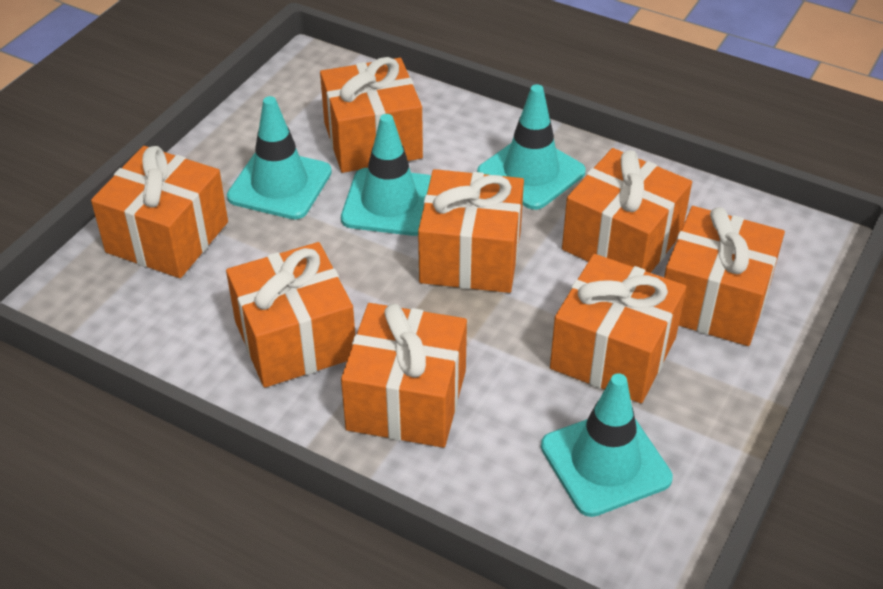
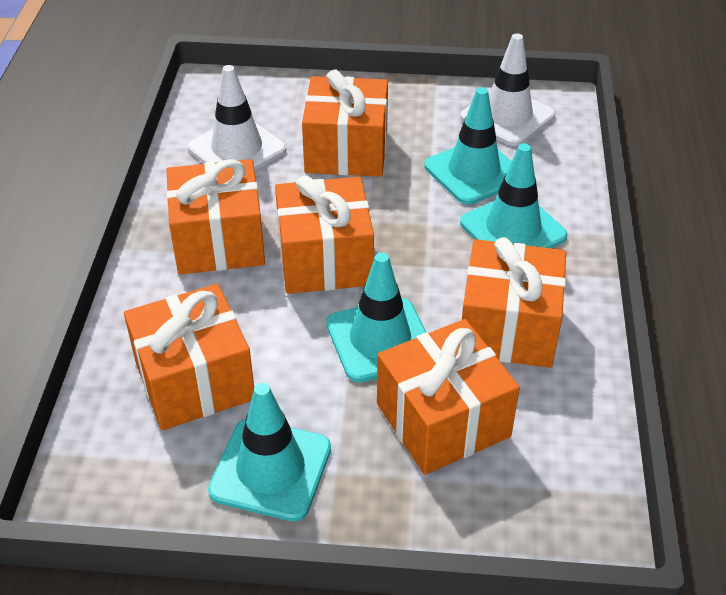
orange gift: 8 -> 6
white traffic cone: 0 -> 2

